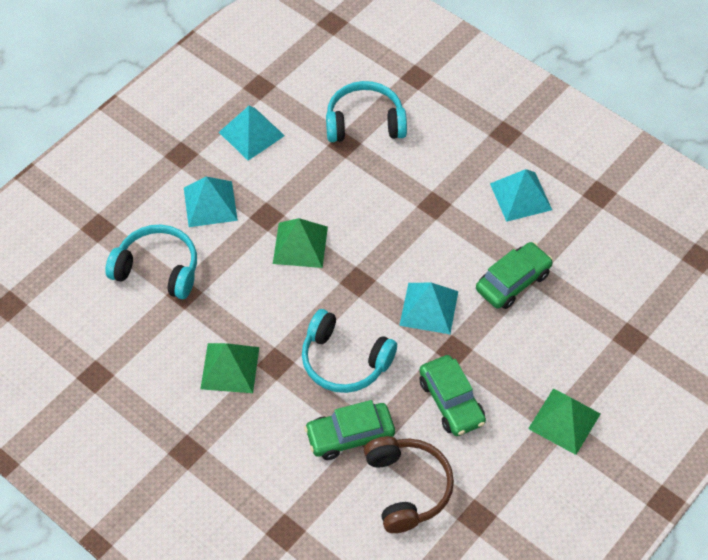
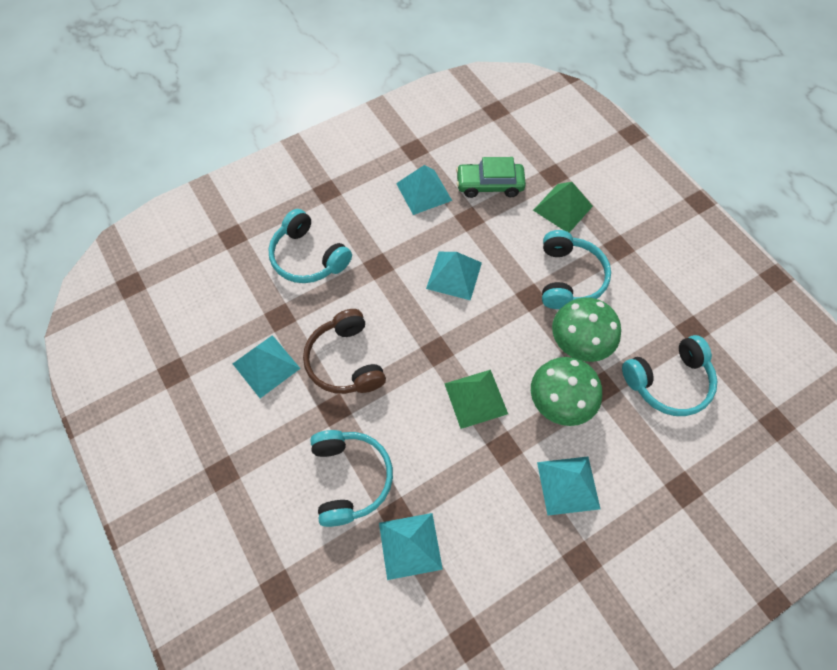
green car: 3 -> 1
green mushroom: 0 -> 2
green pyramid: 3 -> 2
turquoise headphones: 3 -> 4
turquoise pyramid: 4 -> 5

